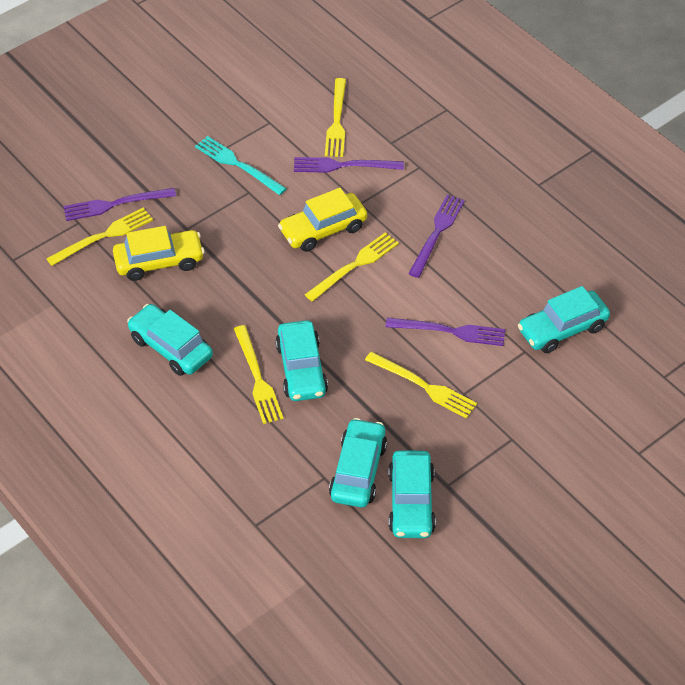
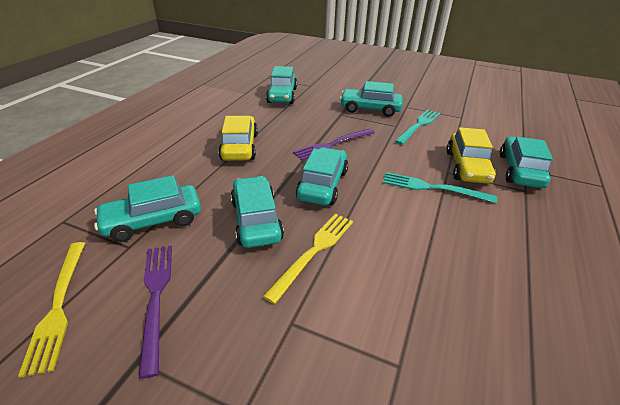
purple fork: 4 -> 2
turquoise car: 5 -> 6
turquoise fork: 1 -> 2
yellow fork: 5 -> 2

